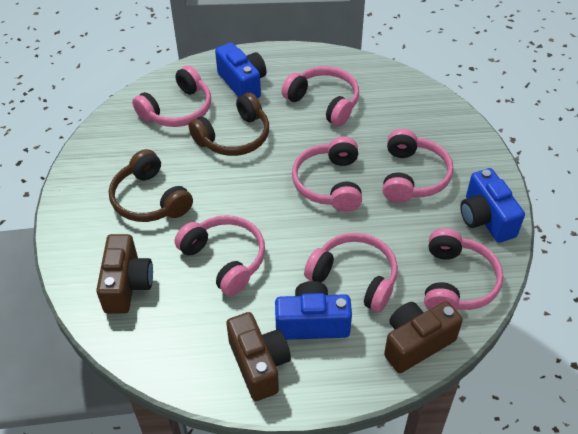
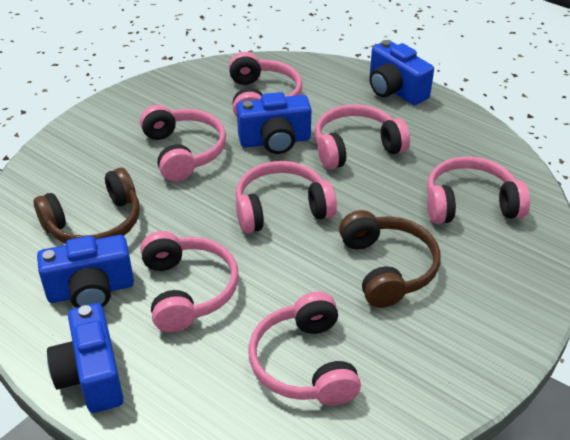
blue camera: 3 -> 4
brown camera: 3 -> 0

